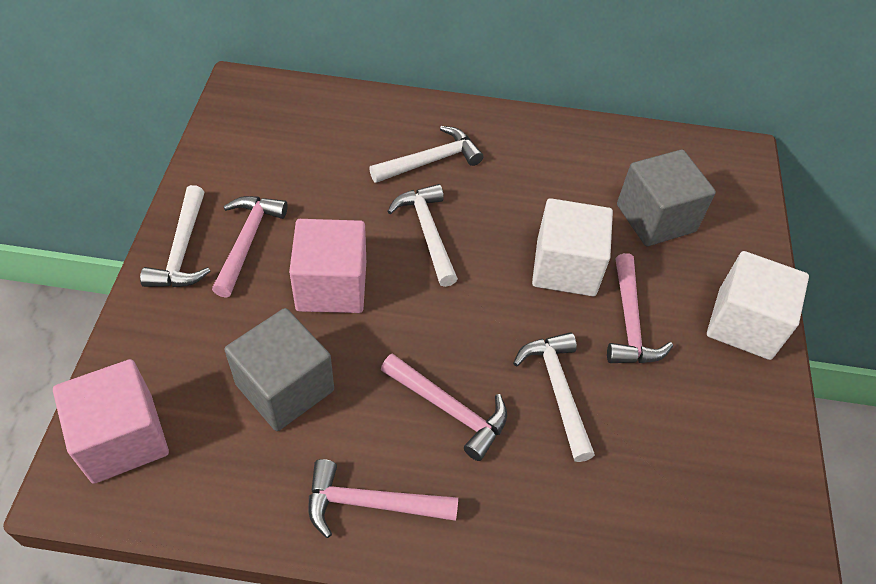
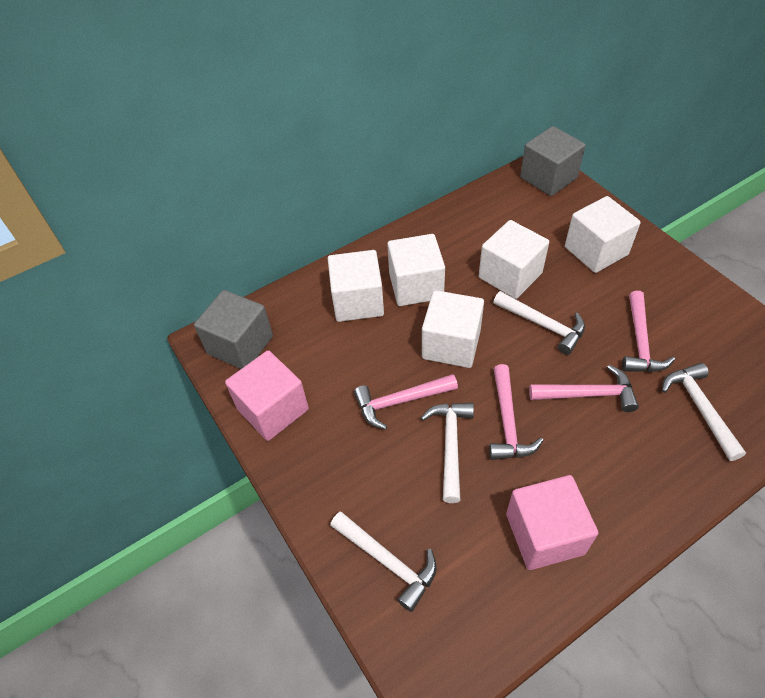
white cube: 2 -> 5

